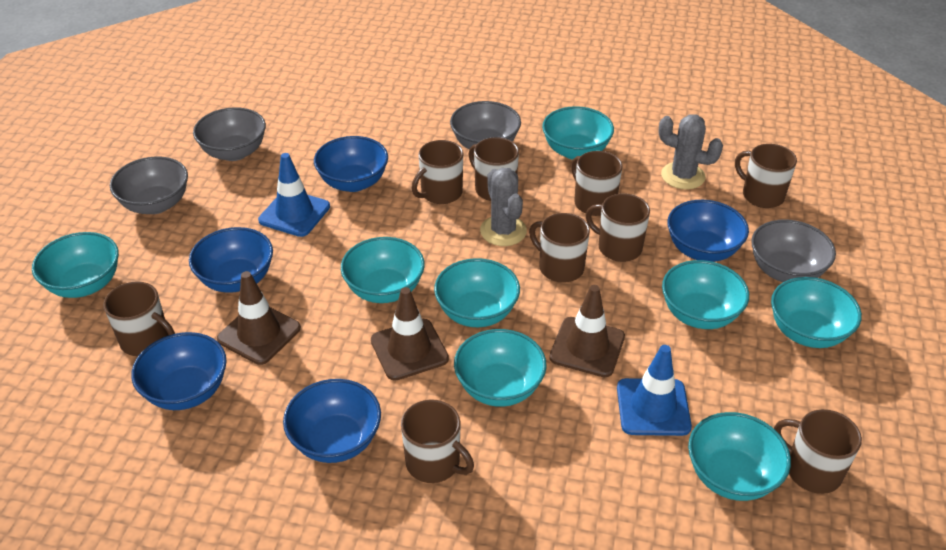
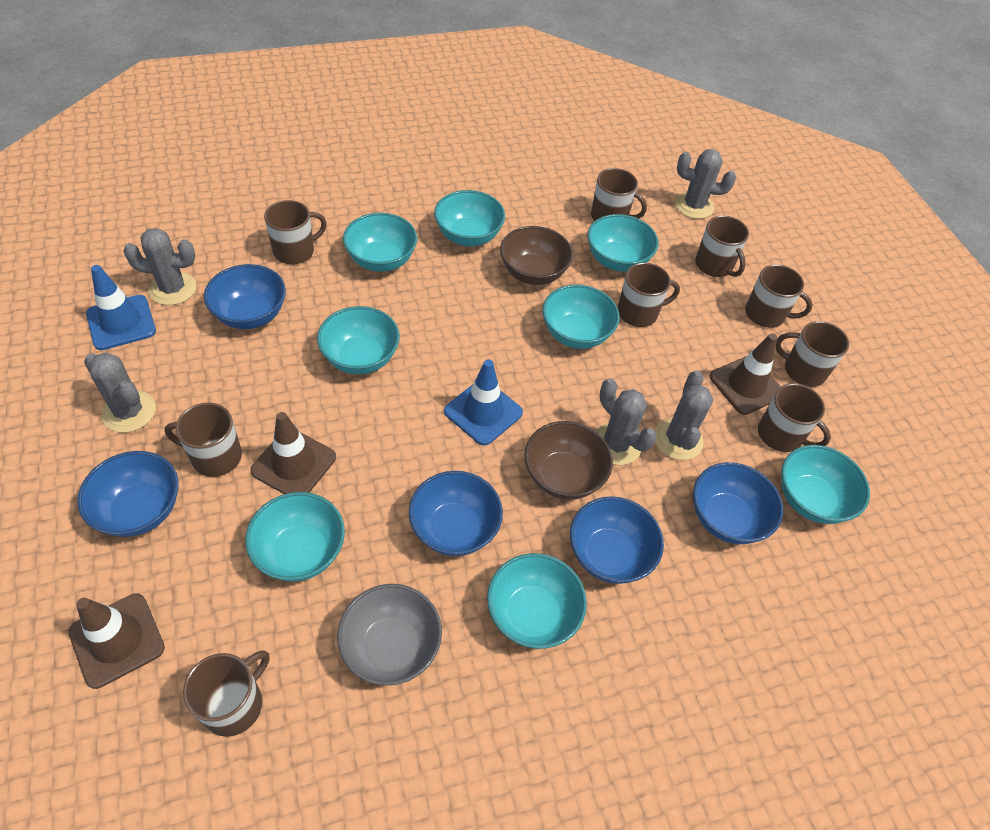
brown bowl: 0 -> 2
grey bowl: 4 -> 1
grey cactus: 2 -> 5

